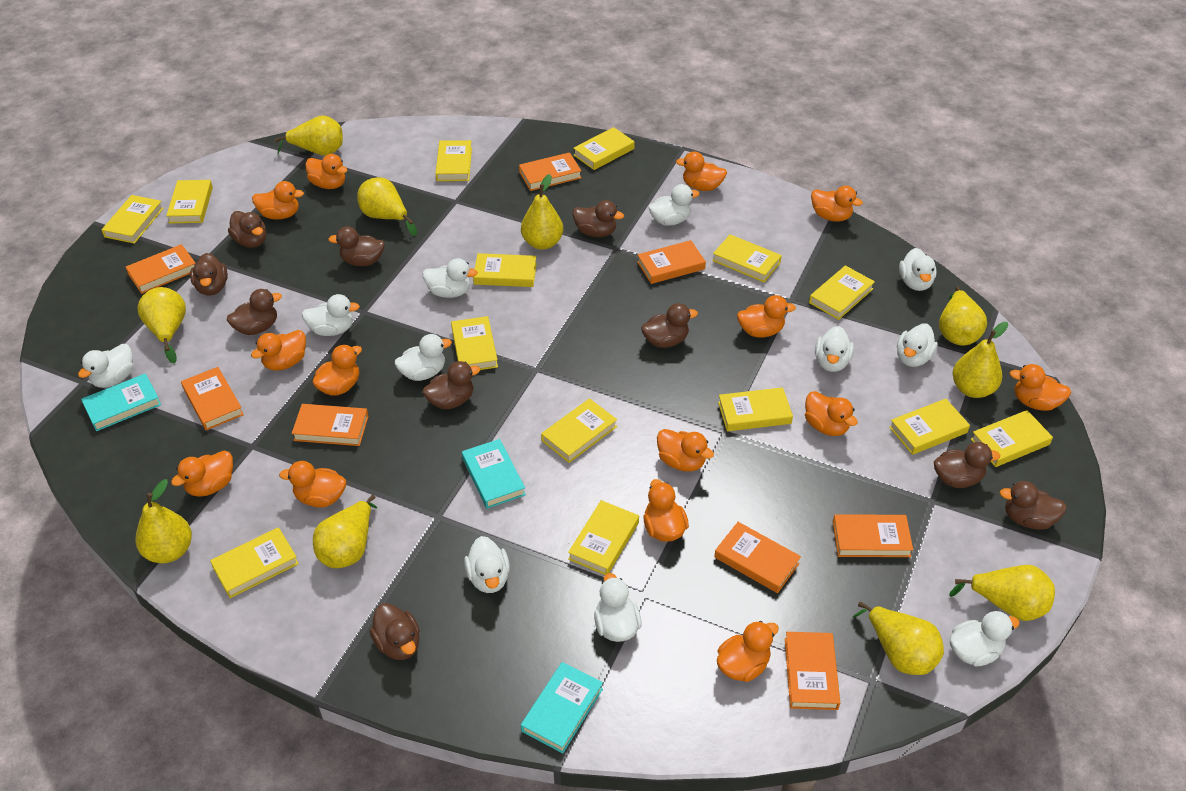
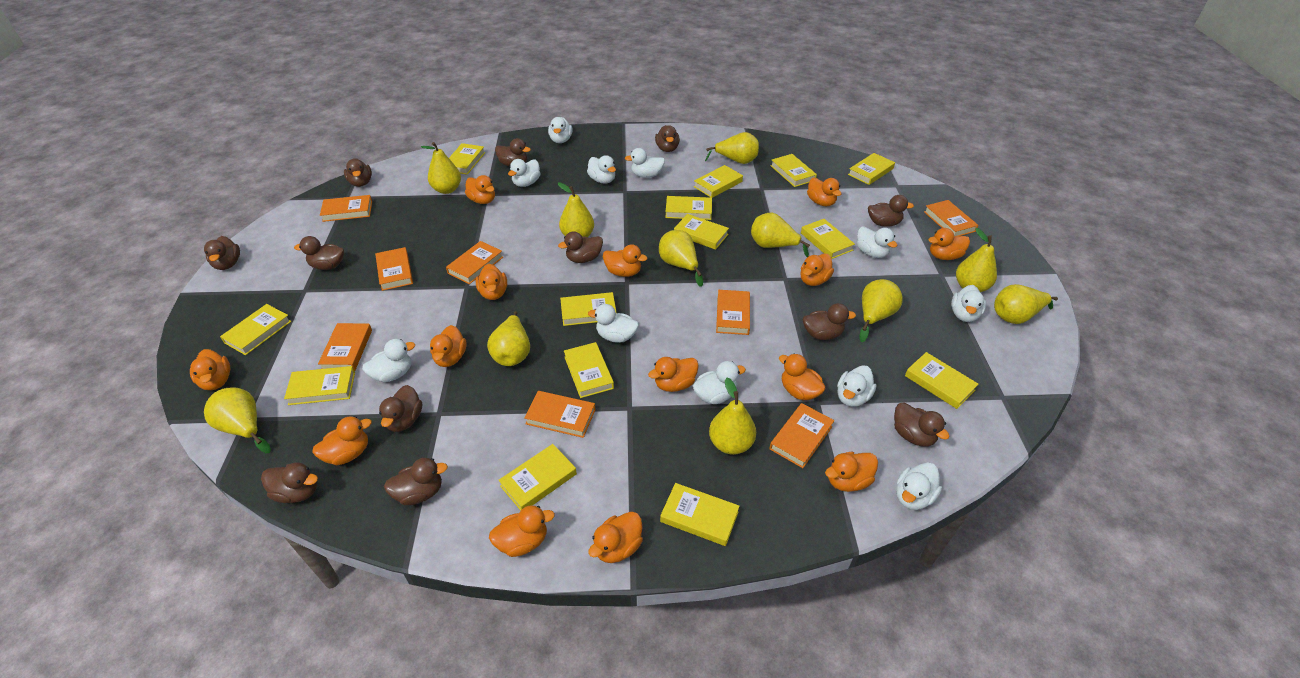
brown duck: 10 -> 12
turquoise book: 3 -> 0
yellow pear: 10 -> 11

